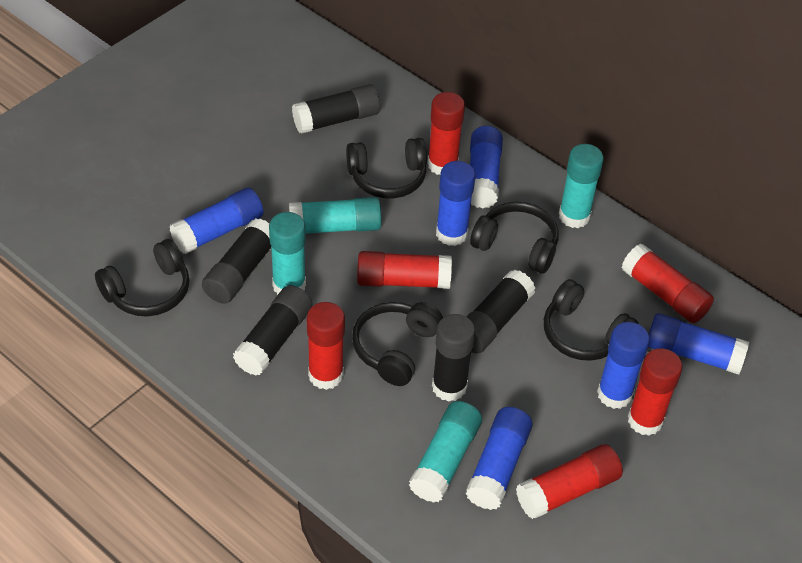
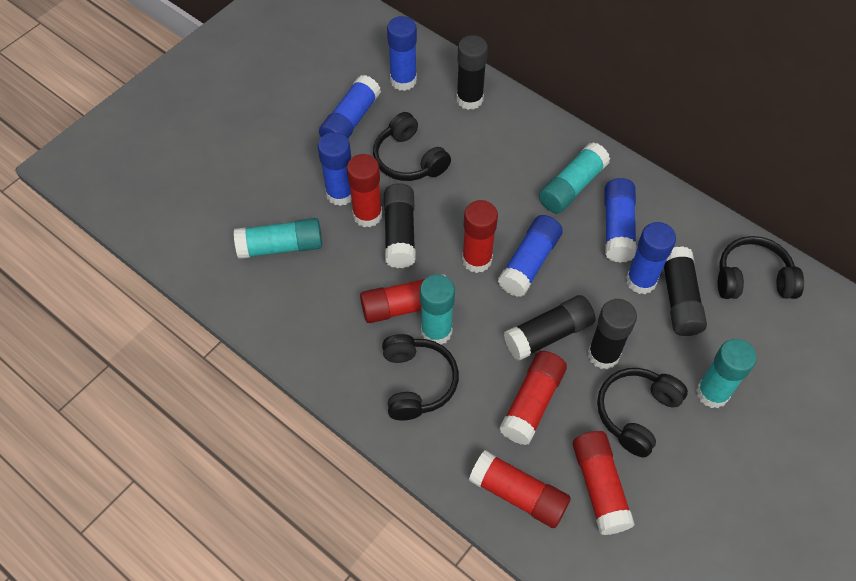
black headphones: 5 -> 4

